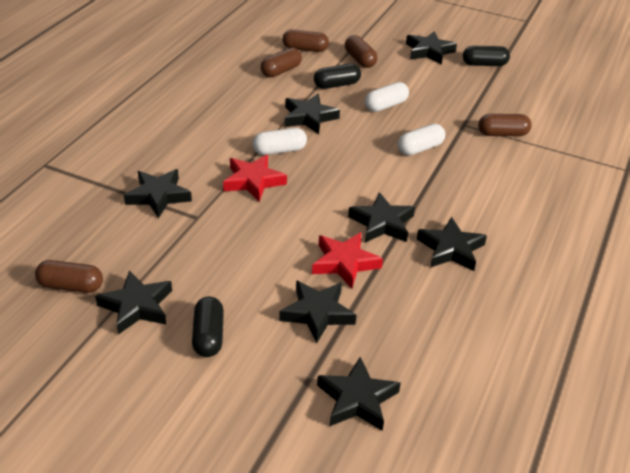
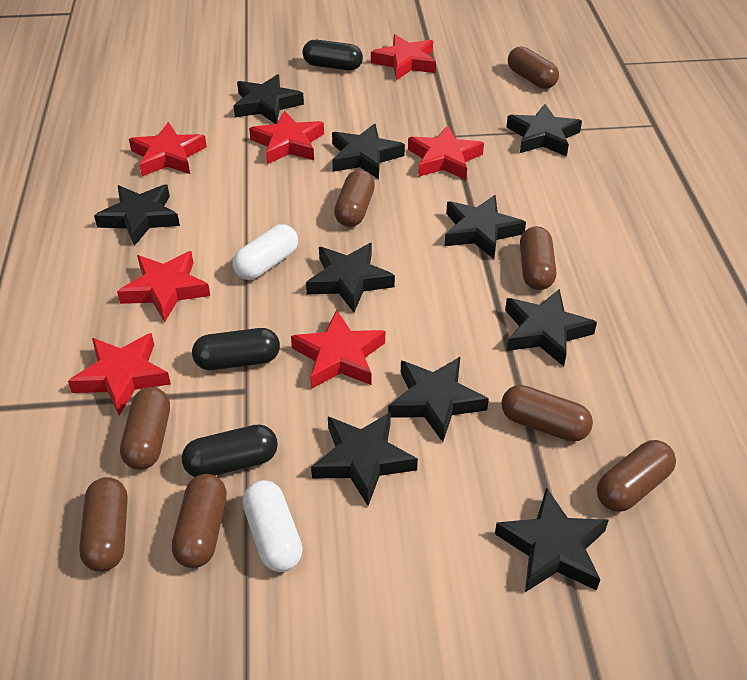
black star: 8 -> 10
brown capsule: 5 -> 8
red star: 2 -> 7
white capsule: 3 -> 2

